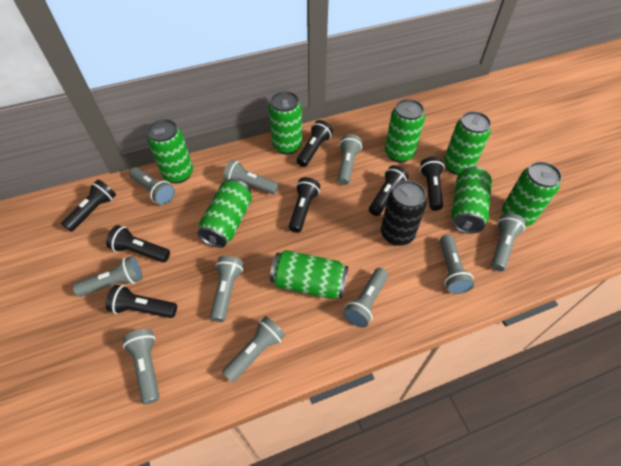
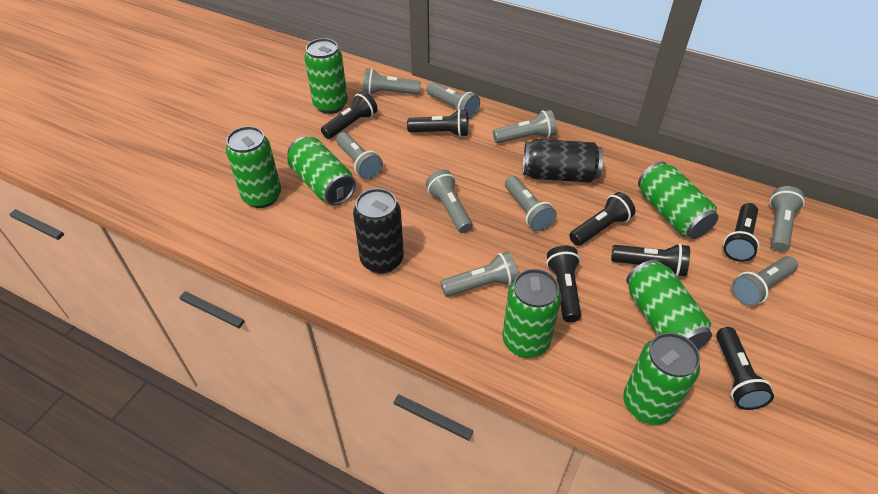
black can: 1 -> 2
green can: 8 -> 7
grey flashlight: 10 -> 9

